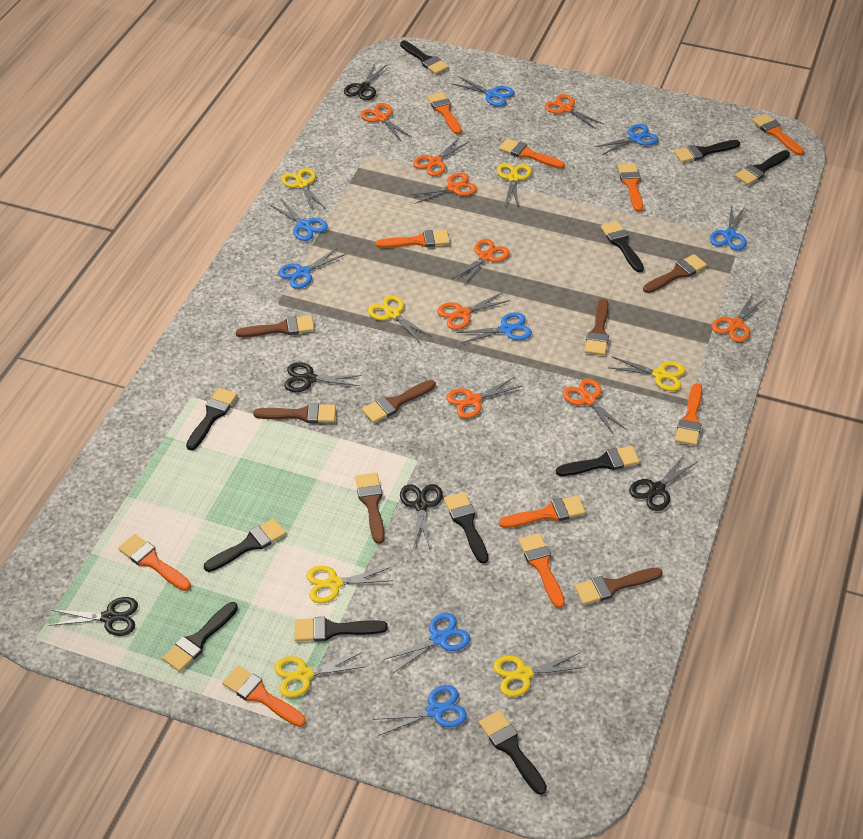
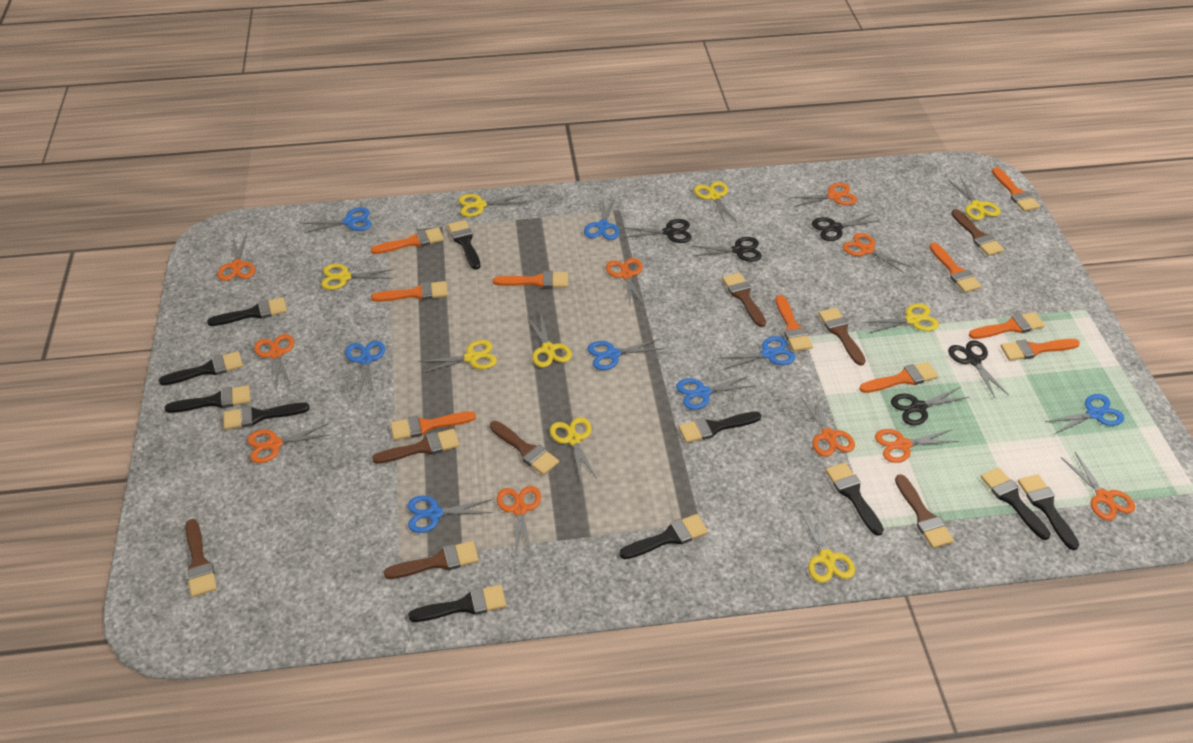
brown brush: 7 -> 8
orange scissors: 9 -> 10
yellow scissors: 7 -> 9

